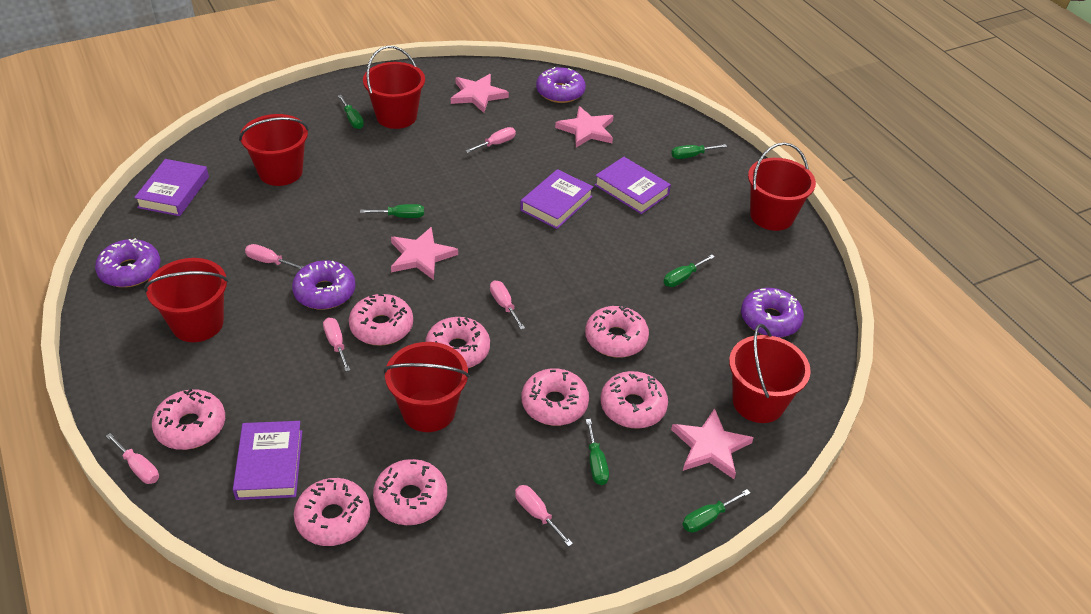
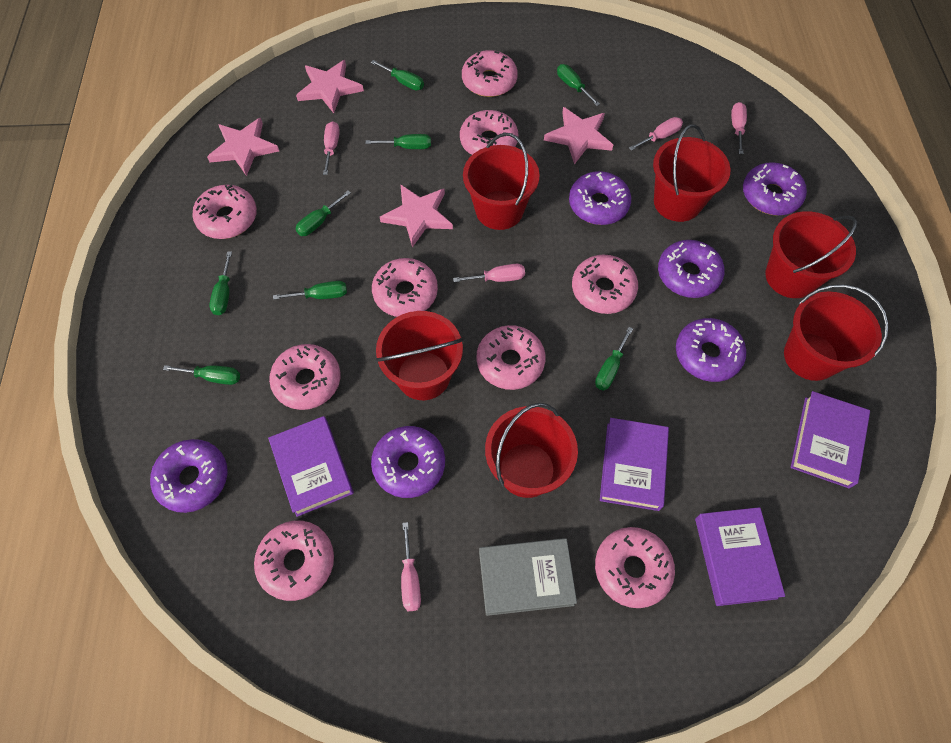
green screwdriver: 6 -> 8
grey book: 0 -> 1
pink donut: 8 -> 9
pink screwdriver: 6 -> 5
purple donut: 4 -> 6

